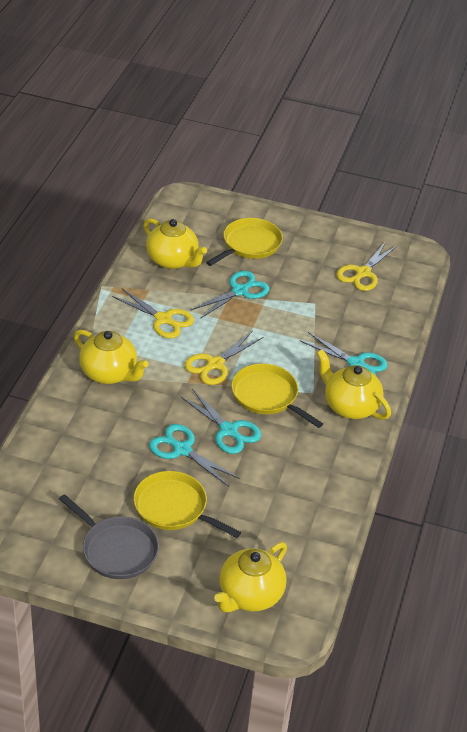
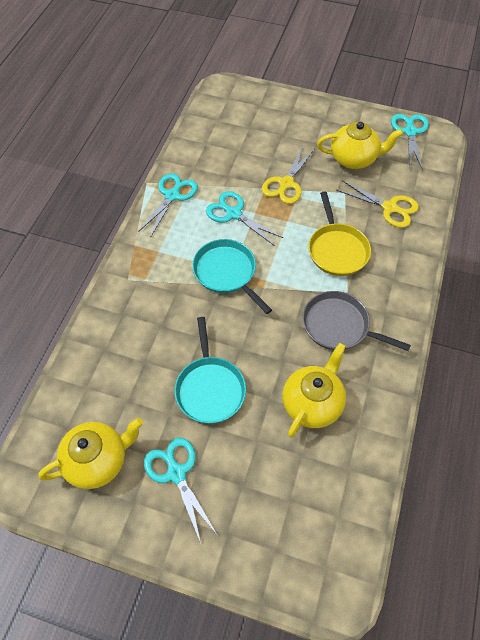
turquoise pan: 0 -> 2
yellow pan: 3 -> 1
yellow scissors: 3 -> 2
yellow teapot: 4 -> 3

